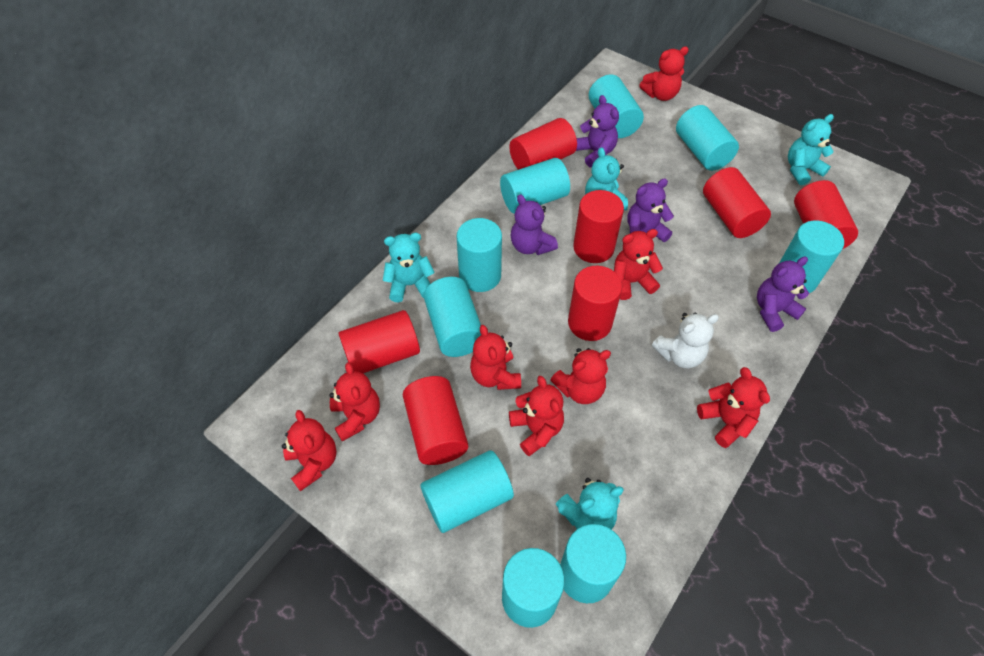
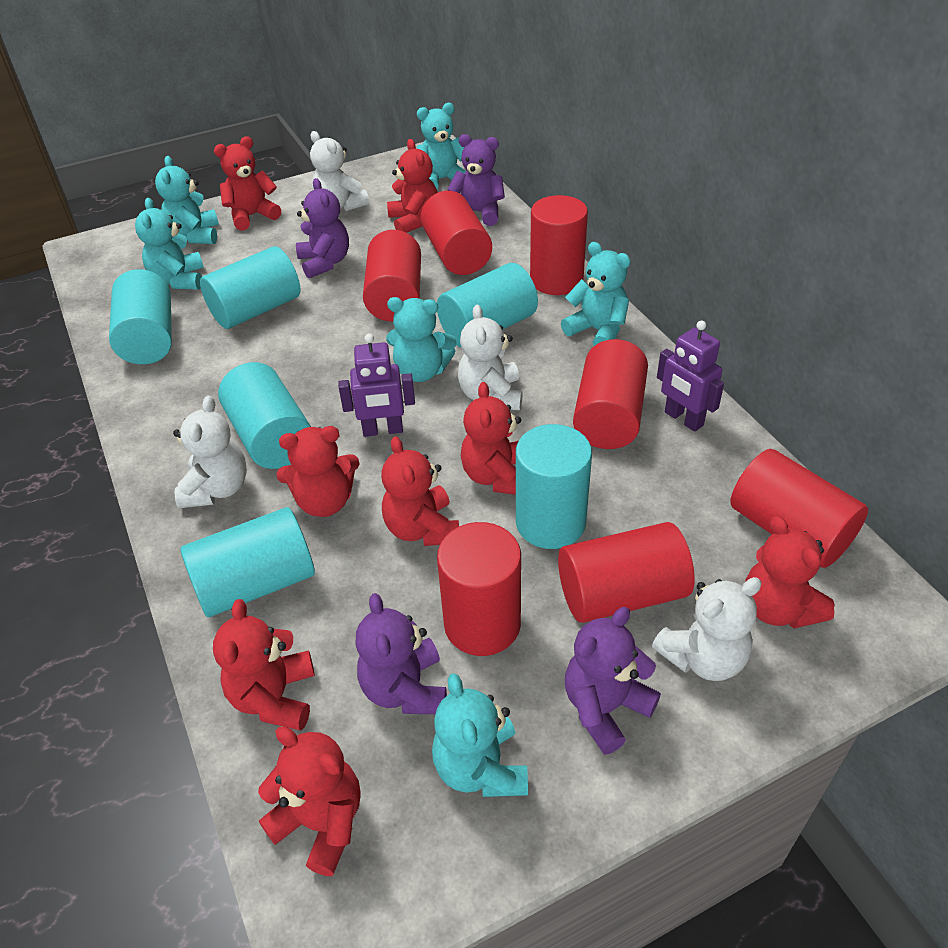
purple robot: 0 -> 2
turquoise cylinder: 9 -> 6
turquoise teddy bear: 4 -> 6
white teddy bear: 1 -> 4

